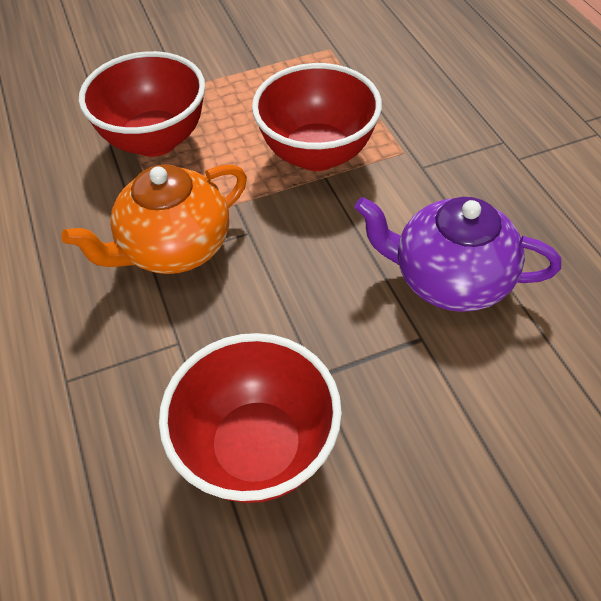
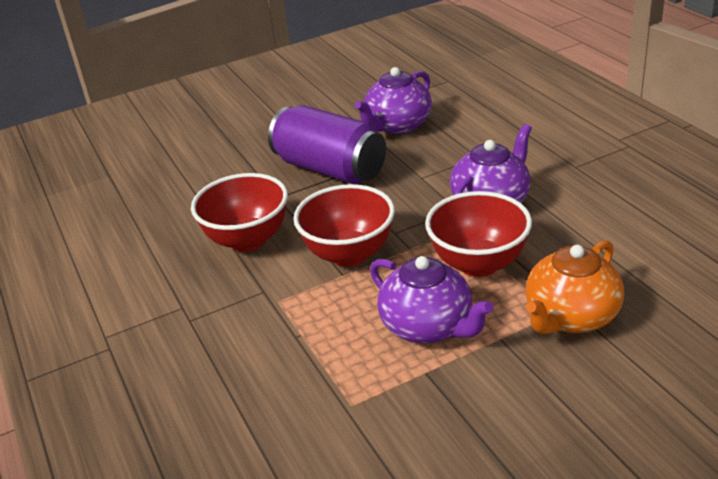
purple can: 0 -> 1
purple teapot: 1 -> 3

